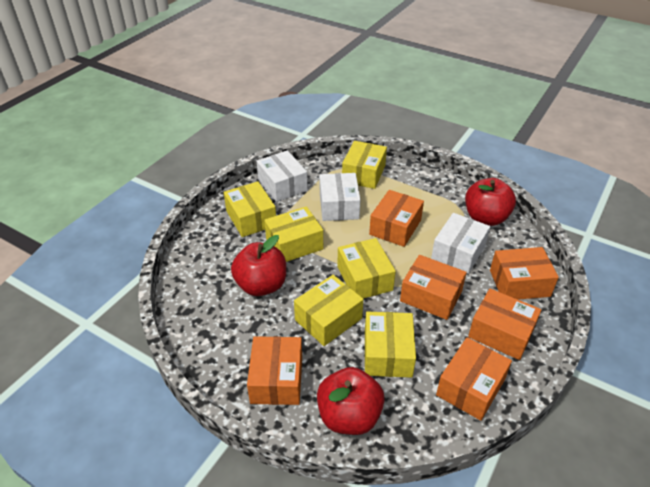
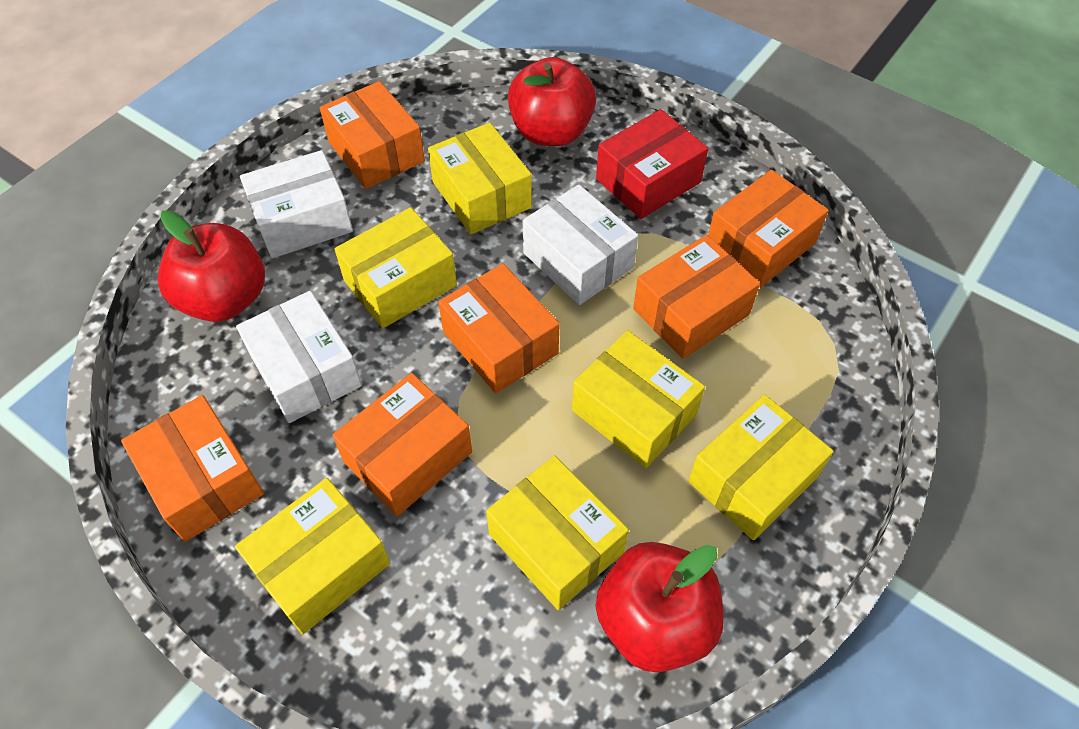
red box: 0 -> 1

